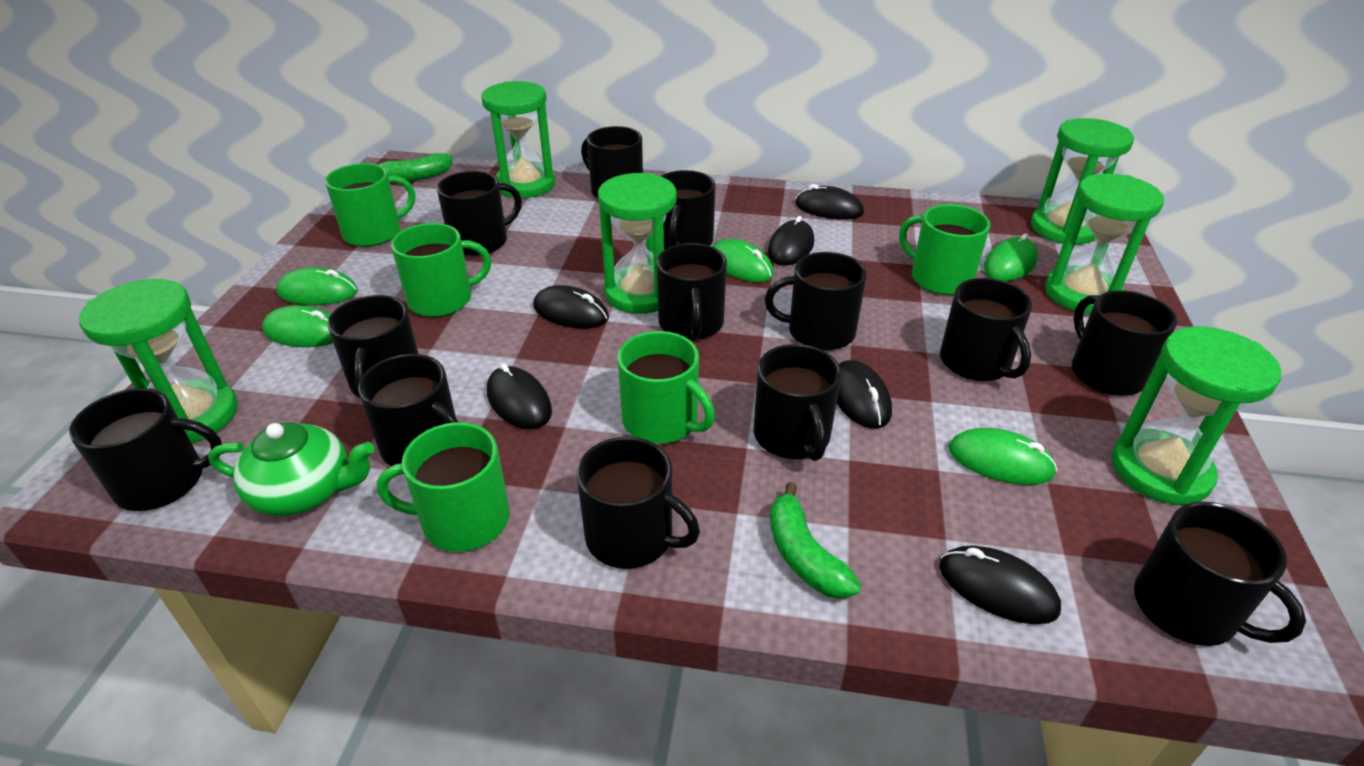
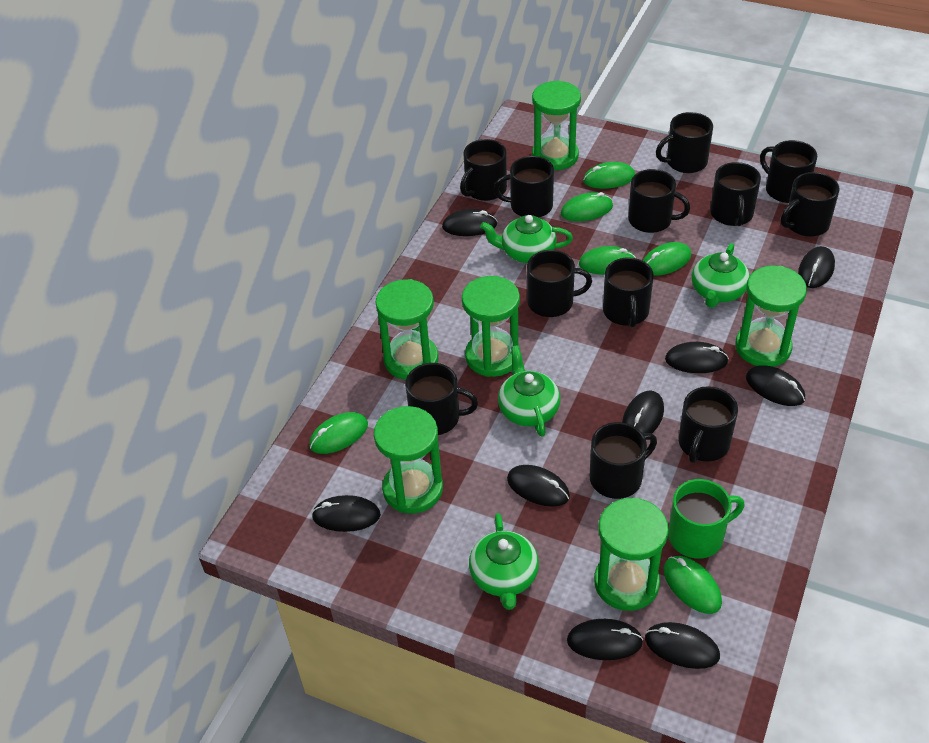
black mouse: 6 -> 9
black mug: 13 -> 12
green banana: 2 -> 0
green mouse: 5 -> 6
green mug: 5 -> 1
green teapot: 1 -> 4

